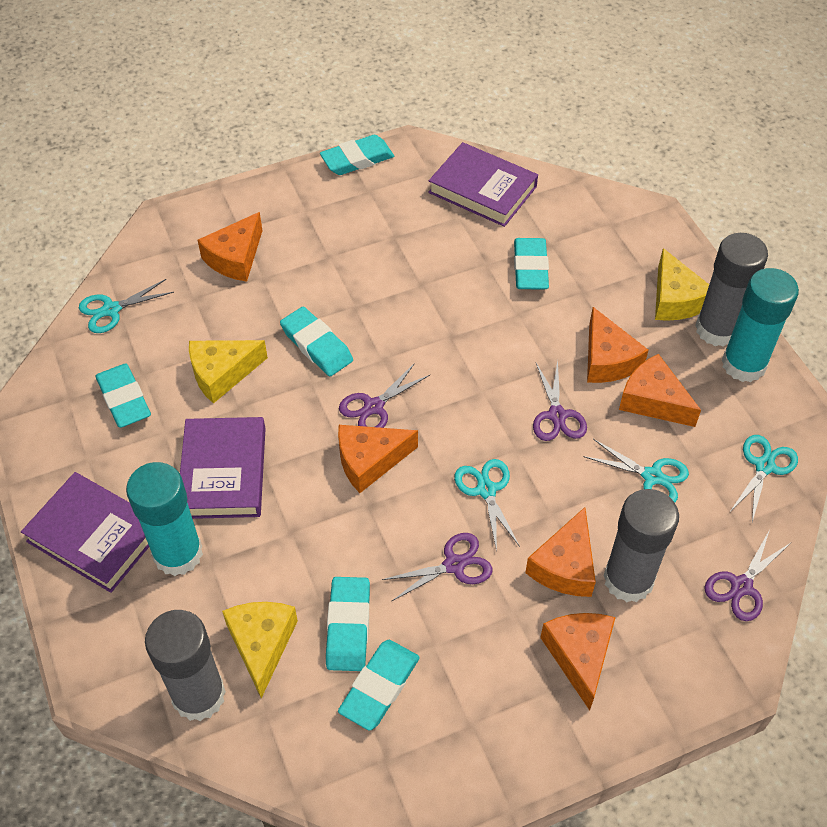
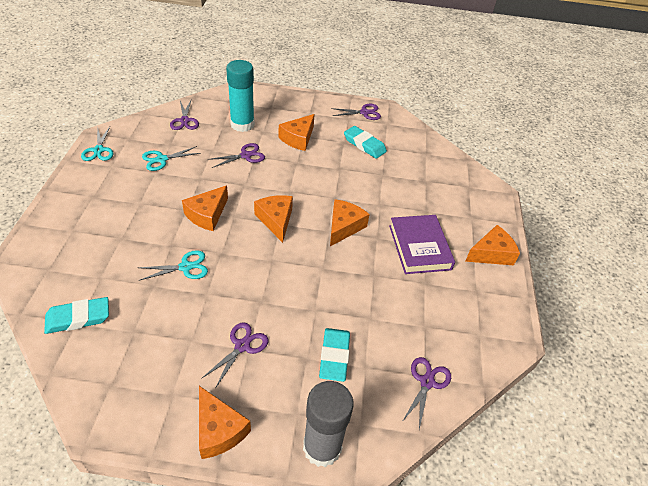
grey glue stick: 3 -> 1
purple book: 3 -> 1
purple scissors: 4 -> 5
turquoise eraser: 6 -> 3
turquoise glue stick: 2 -> 1
turquoise scissors: 4 -> 3
yellow cheese: 3 -> 0

